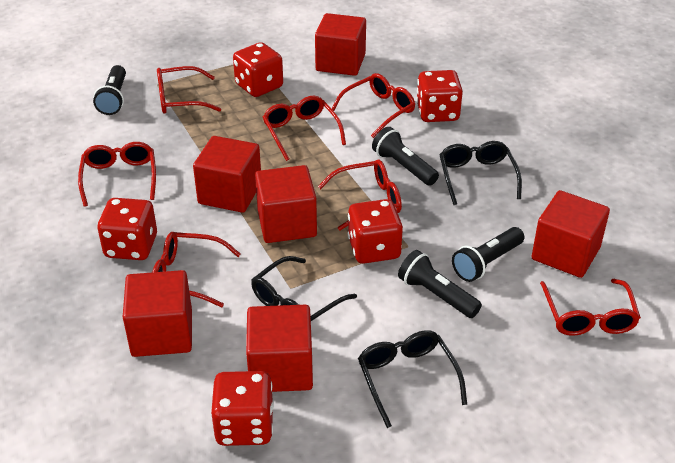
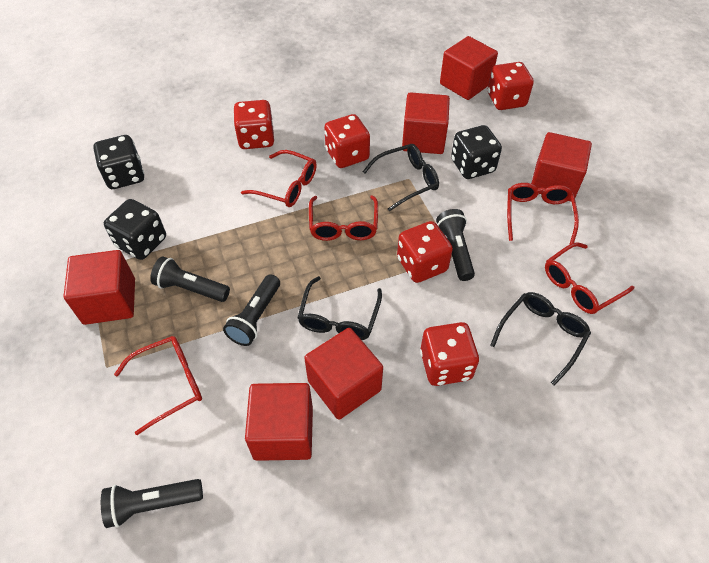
black dice: 0 -> 3
red glasses: 7 -> 5

